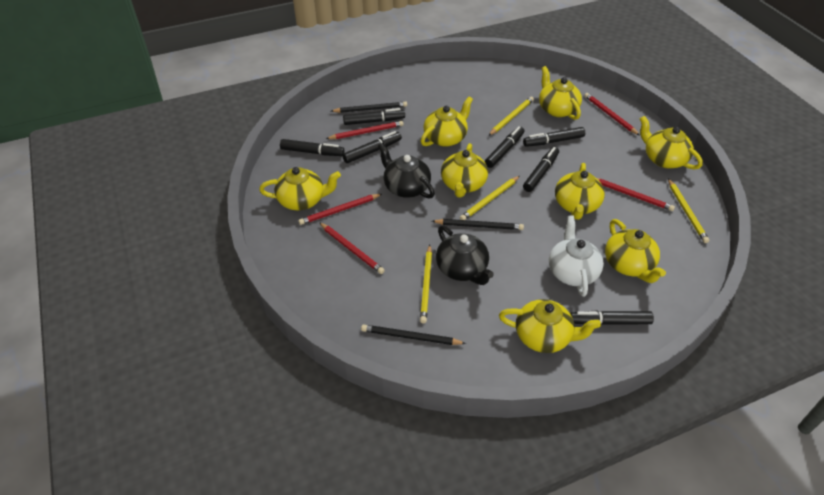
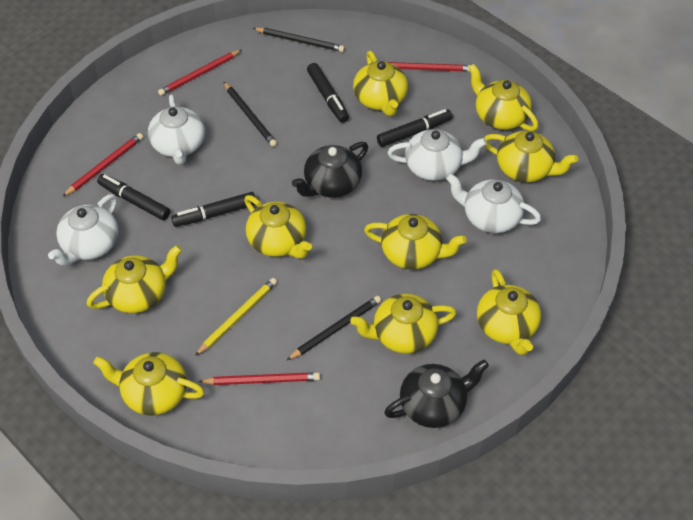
black marker: 7 -> 4
red pencil: 5 -> 4
white teapot: 1 -> 4
yellow pencil: 4 -> 1
yellow teapot: 8 -> 9

